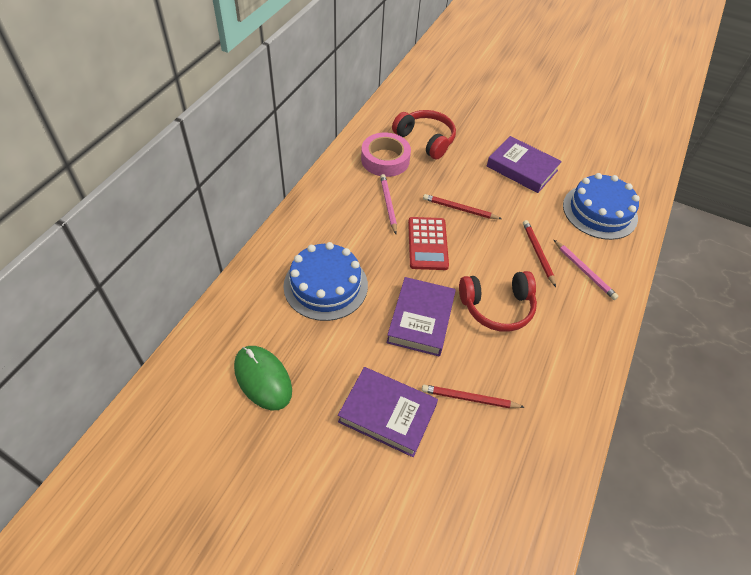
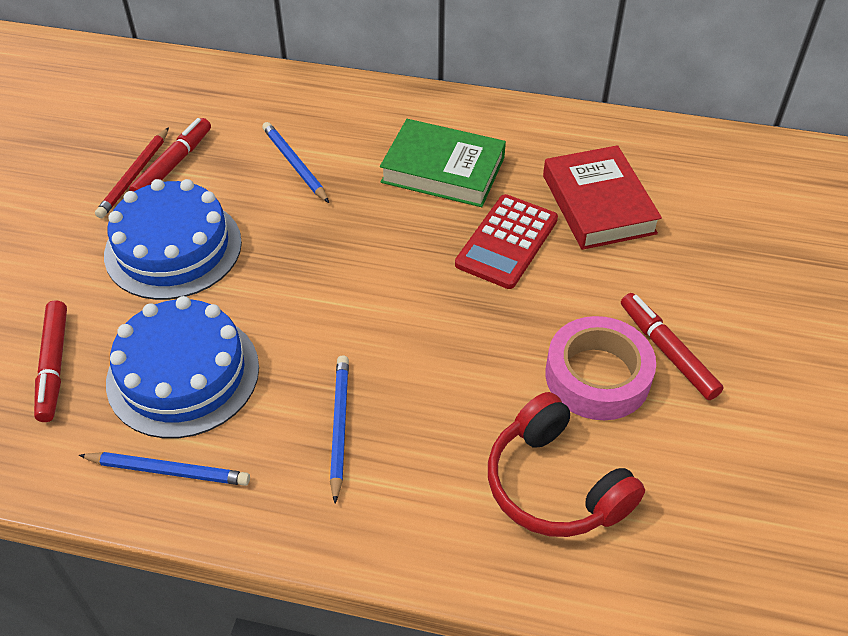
blue pencil: 0 -> 3
green book: 0 -> 1
green mouse: 1 -> 0
pink pencil: 2 -> 0
purple book: 3 -> 0
red book: 0 -> 1
red headphones: 2 -> 1
red marker: 0 -> 3
red pencil: 3 -> 1

